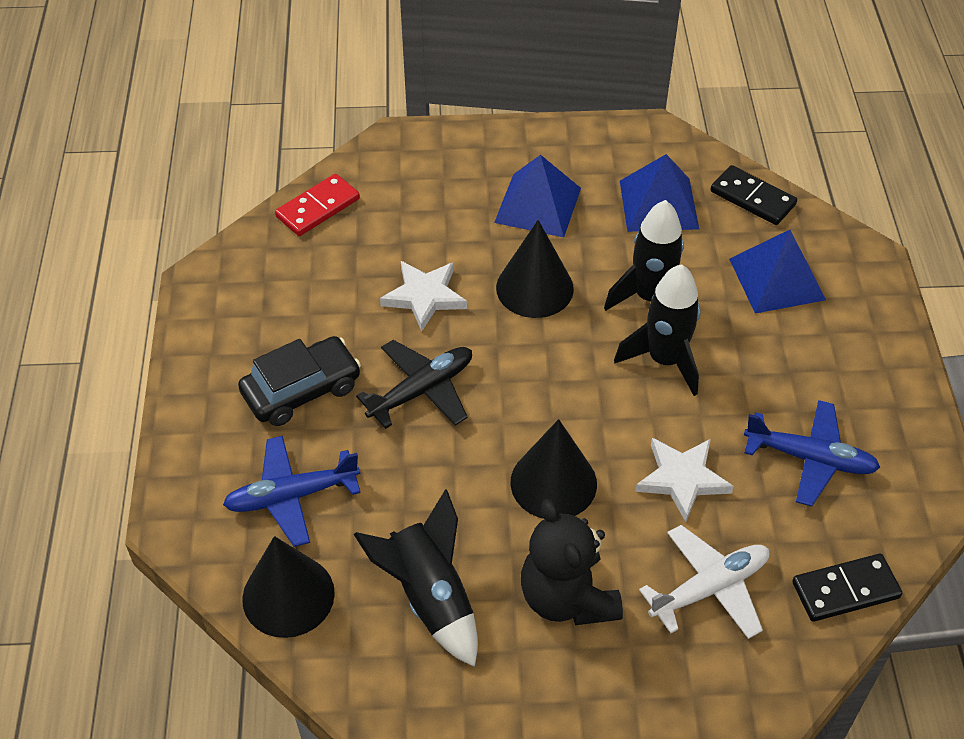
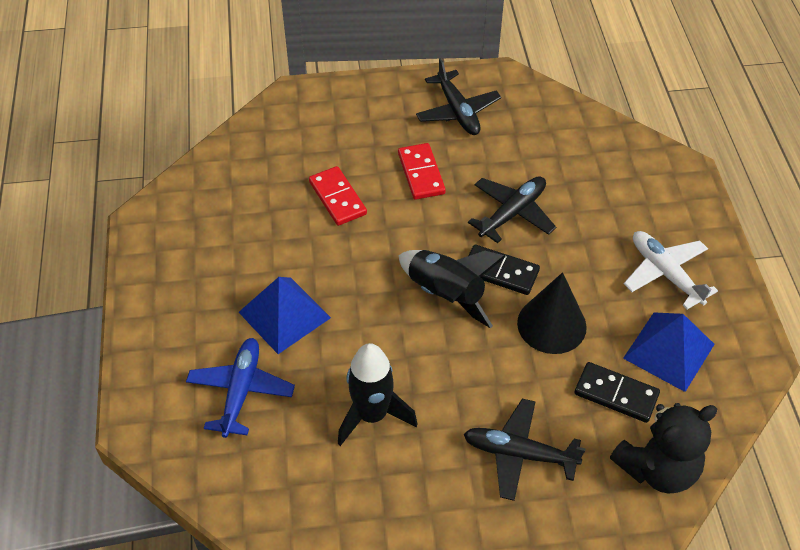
black car: 1 -> 0
black cone: 3 -> 1
black plane: 1 -> 3
black rocket: 3 -> 2
blue plane: 2 -> 1
blue pyramid: 3 -> 2
red domino: 1 -> 2
white star: 2 -> 0

